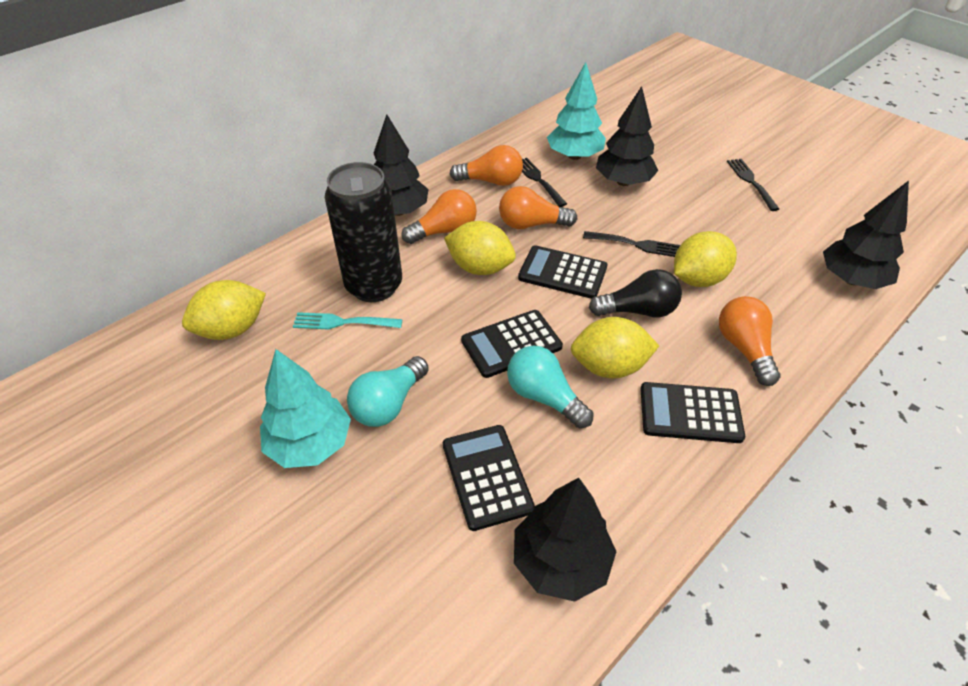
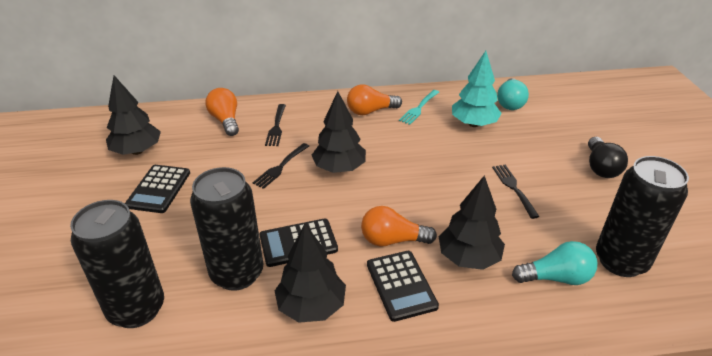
black calculator: 4 -> 3
black can: 1 -> 3
orange light bulb: 4 -> 3
turquoise tree: 2 -> 1
yellow lemon: 4 -> 0

